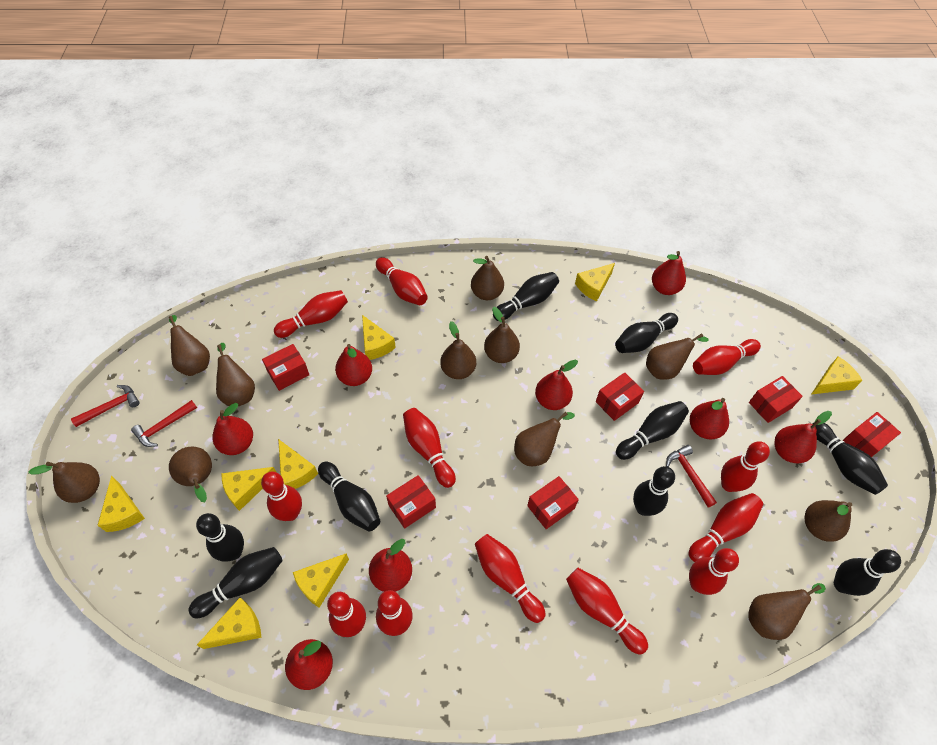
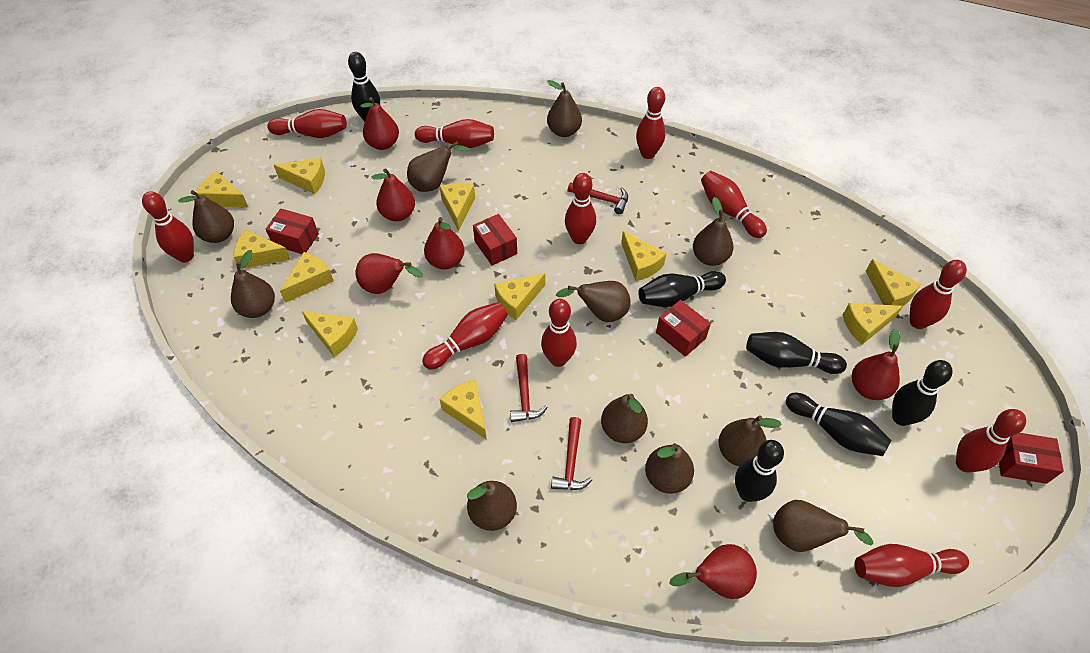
black bowling pin: 9 -> 6
red bowling pin: 12 -> 11
red box: 6 -> 4
red pear: 8 -> 6
yellow cheese: 8 -> 11

